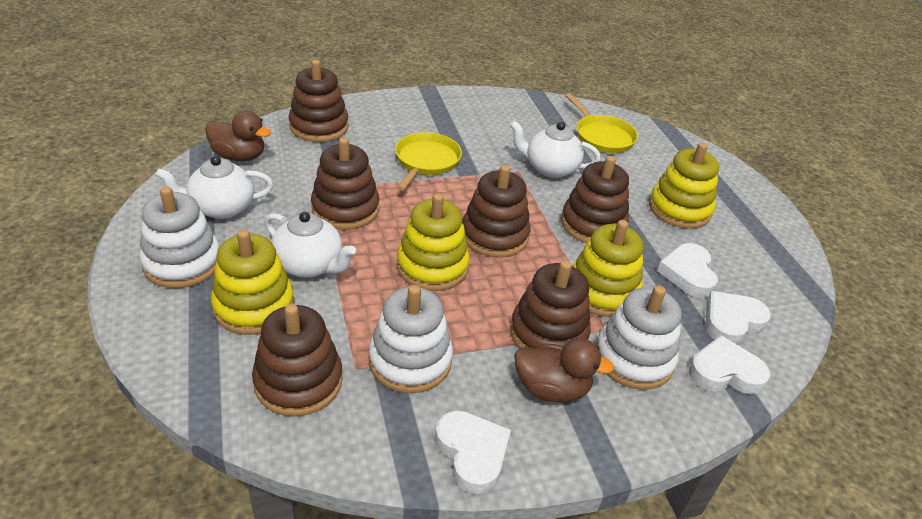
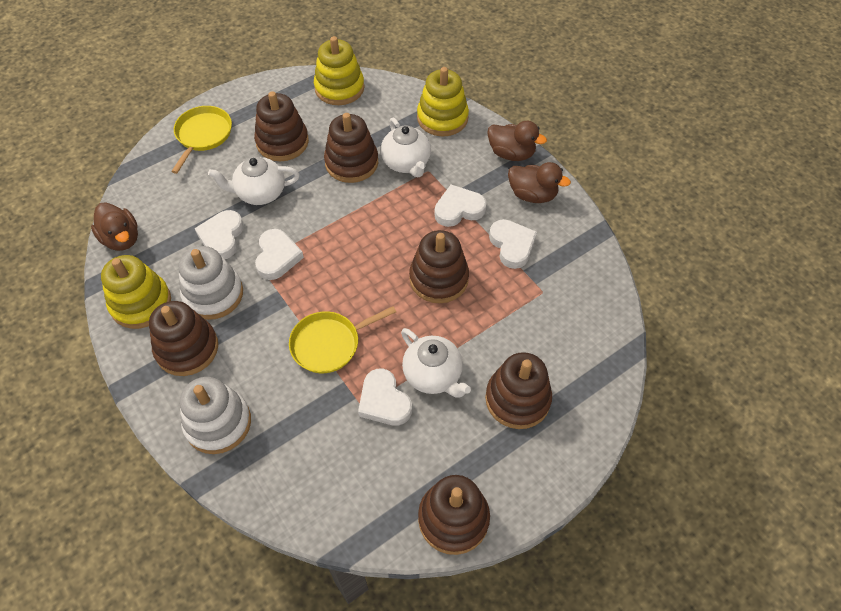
brown duck: 2 -> 3
white heart: 4 -> 5
white stacking toy: 3 -> 2
yellow stacking toy: 4 -> 3

